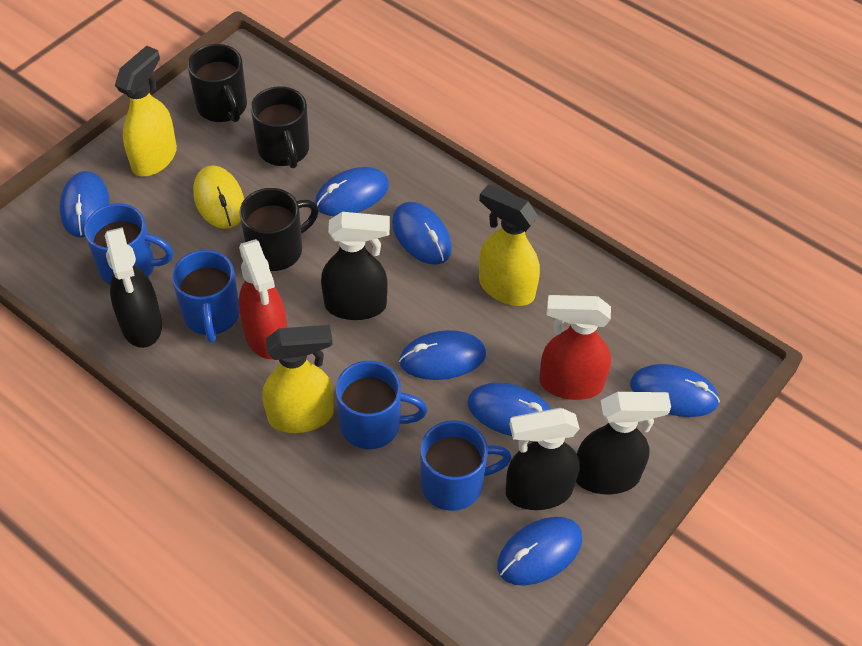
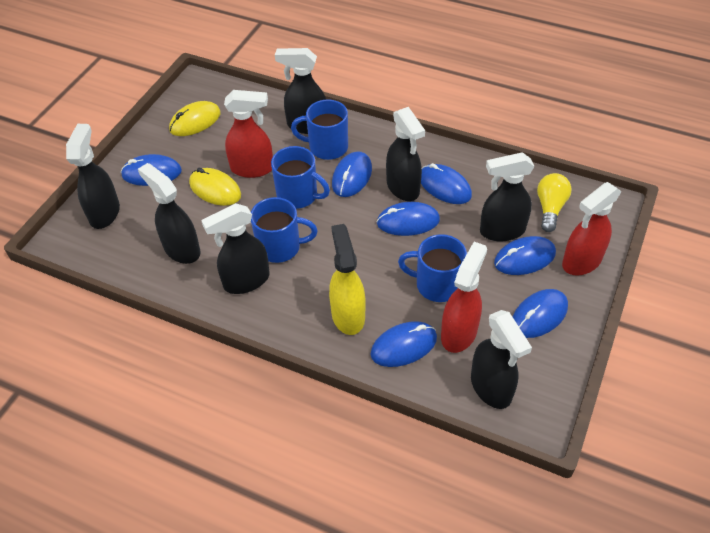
black mug: 3 -> 0
black spray bottle: 4 -> 7
red spray bottle: 2 -> 3
yellow light bulb: 0 -> 1
yellow mouse: 1 -> 2
yellow spray bottle: 3 -> 1

